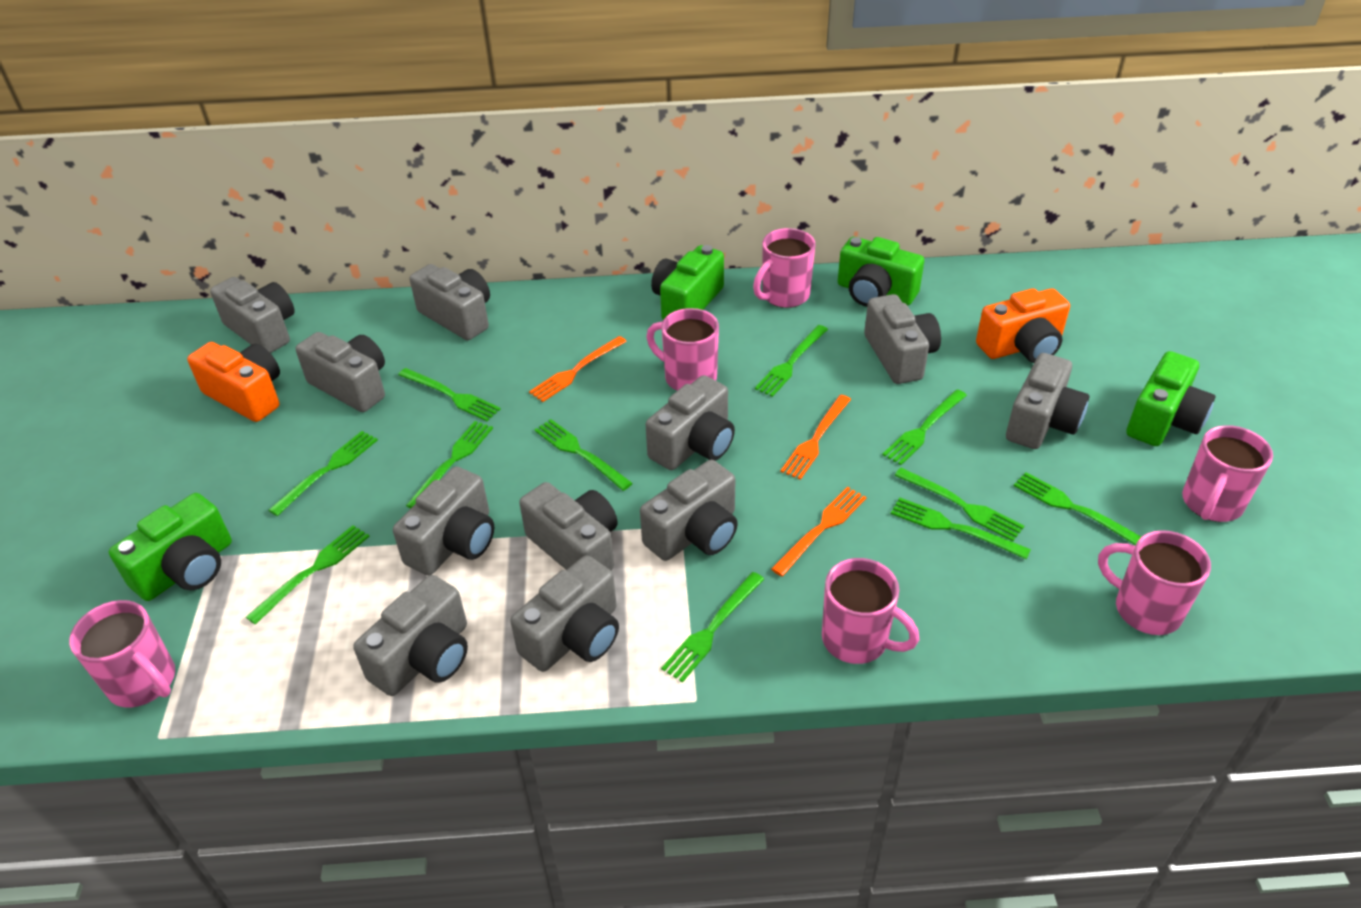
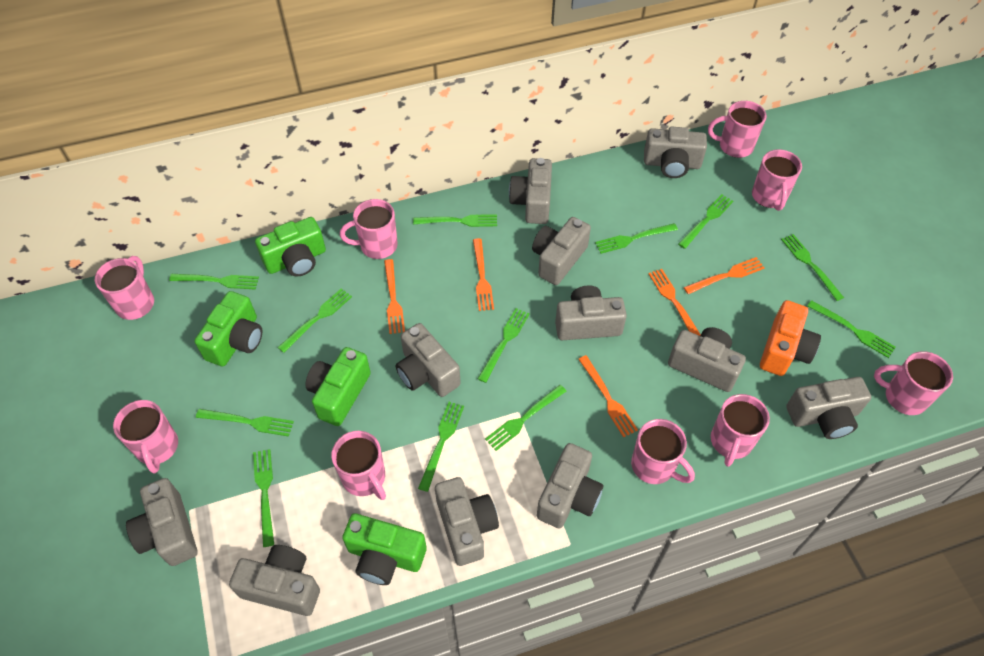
green fork: 11 -> 12
orange camera: 2 -> 1
orange fork: 3 -> 5
pink mug: 6 -> 9

